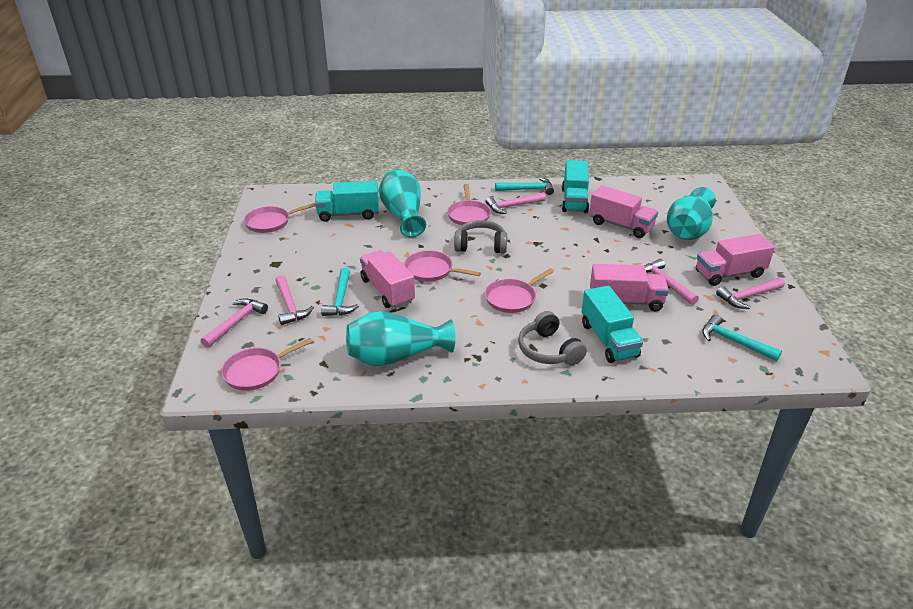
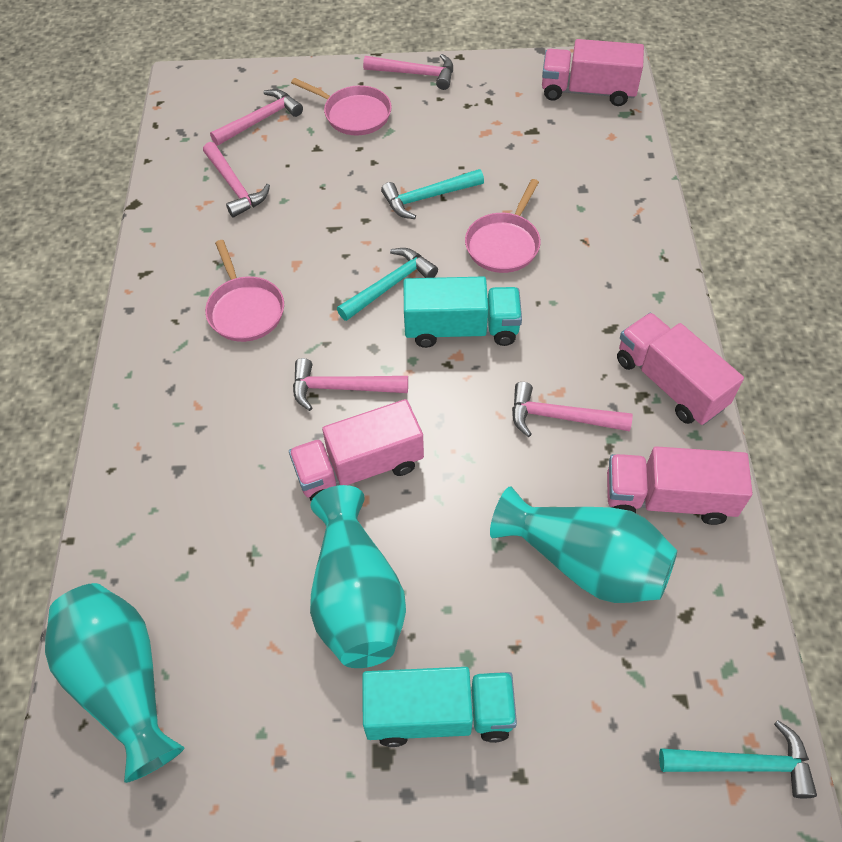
grey headphones: 2 -> 0
pink pan: 5 -> 3
turquoise truck: 3 -> 2

